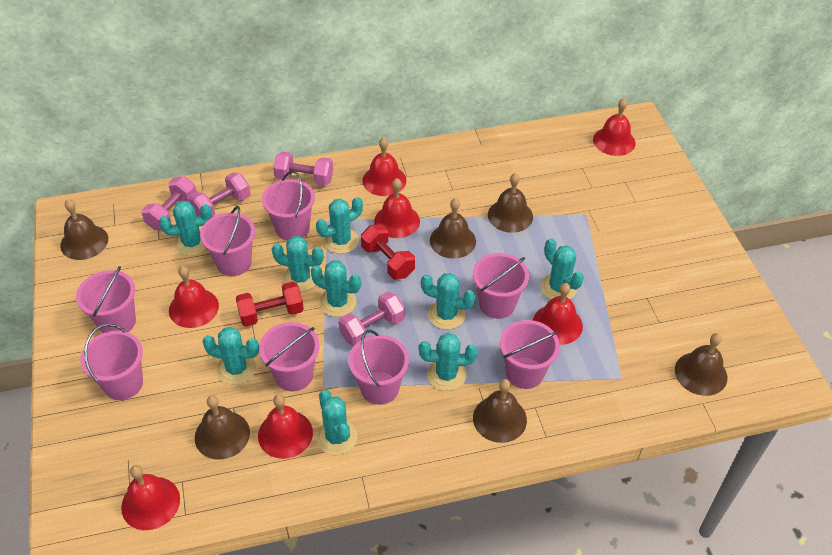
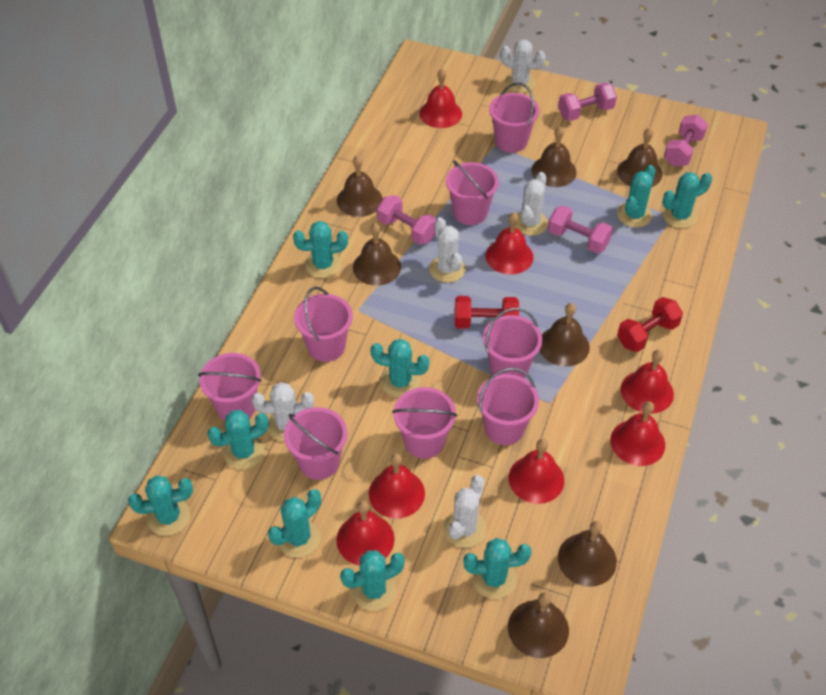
brown bell: 6 -> 7
white cactus: 0 -> 5

